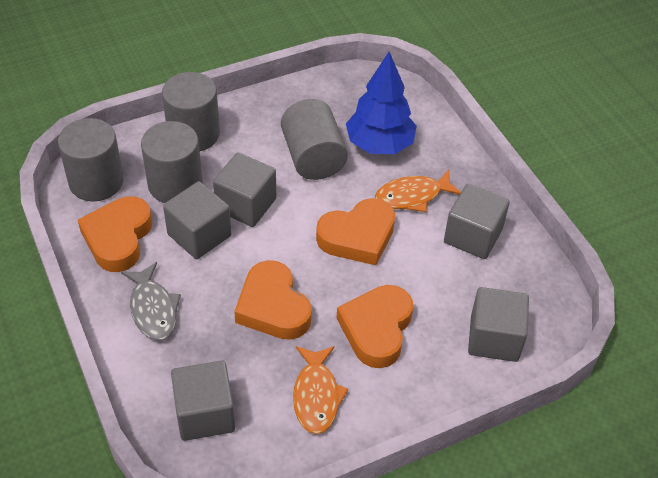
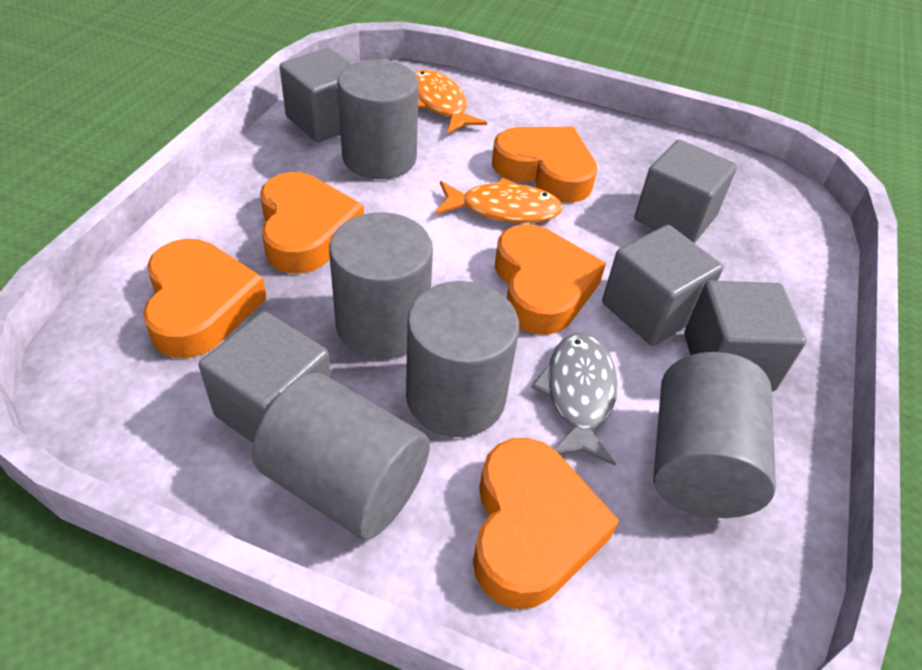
blue tree: 1 -> 0
grey cylinder: 4 -> 5
orange heart: 4 -> 5

